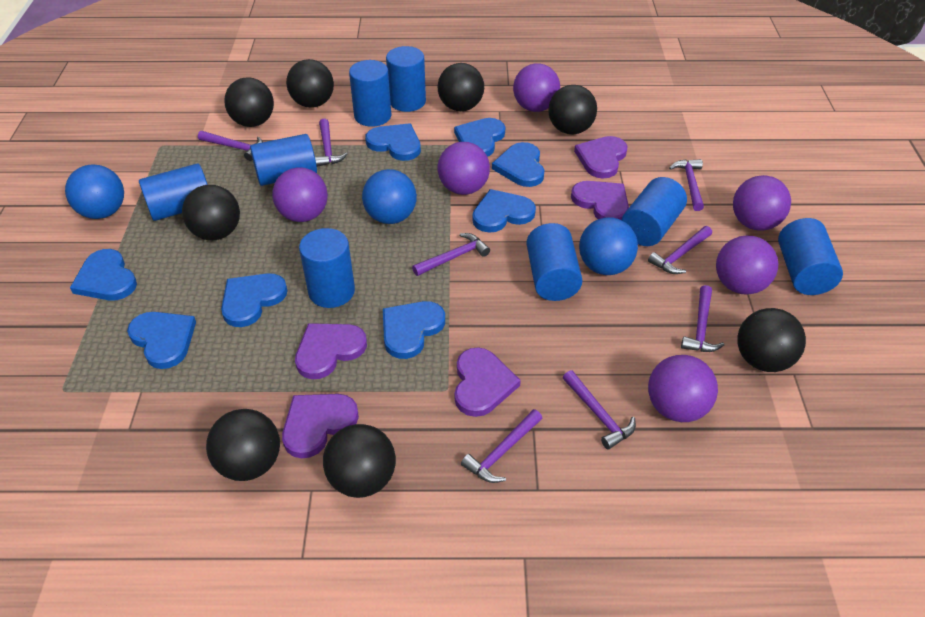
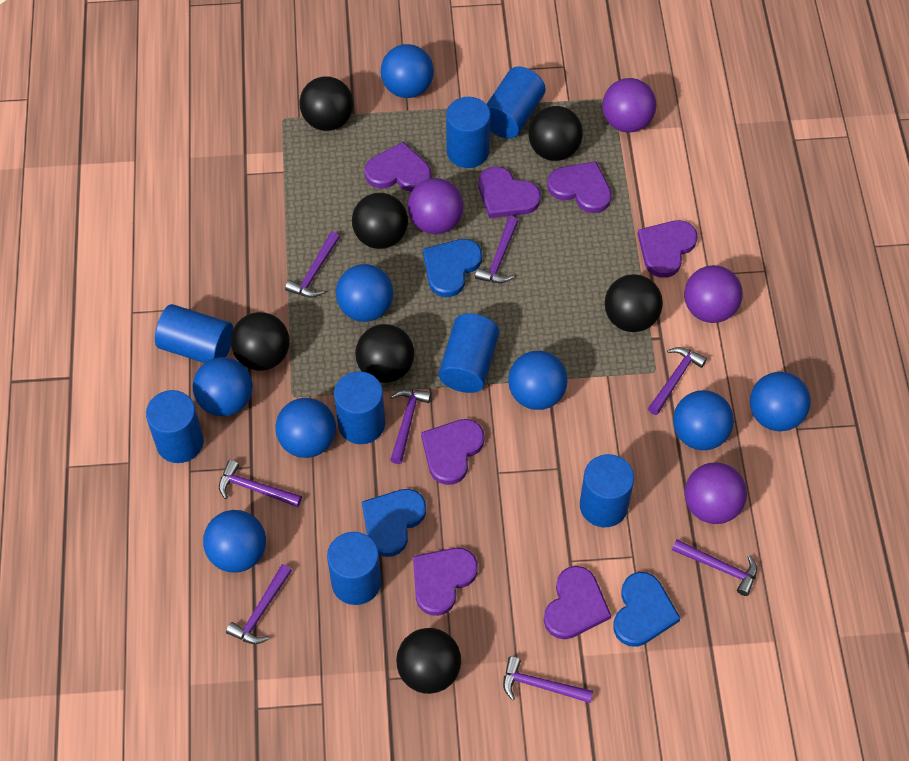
black ball: 8 -> 7
blue ball: 3 -> 8
blue heart: 8 -> 3
purple ball: 6 -> 4
purple heart: 5 -> 7

